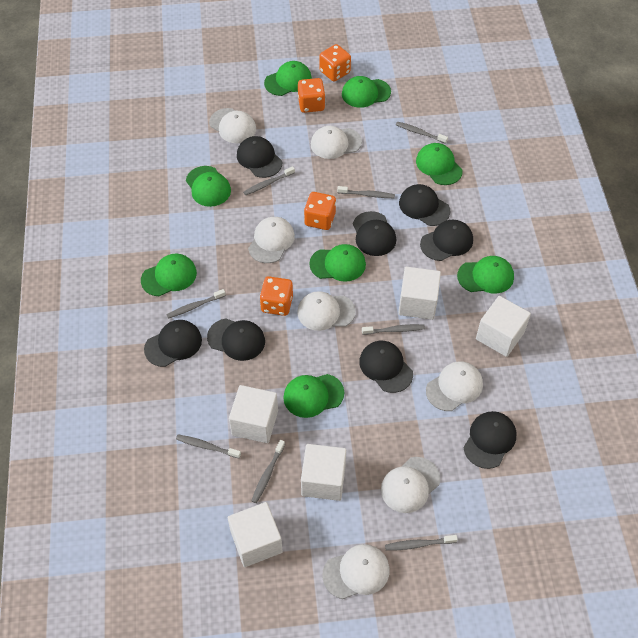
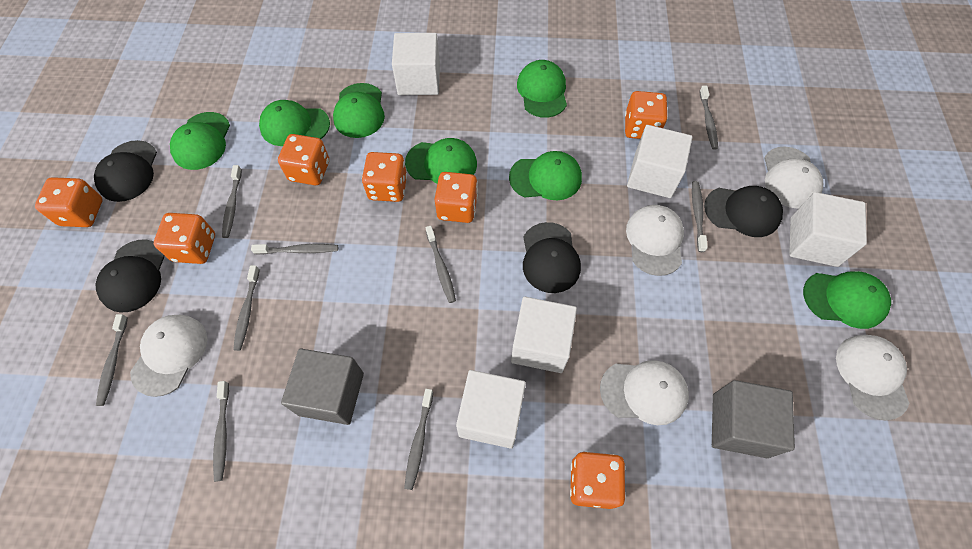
black cap: 8 -> 4
green cap: 8 -> 7
grey cube: 0 -> 2
grey toothbrush: 8 -> 9
orange dice: 4 -> 7
white cap: 7 -> 5

